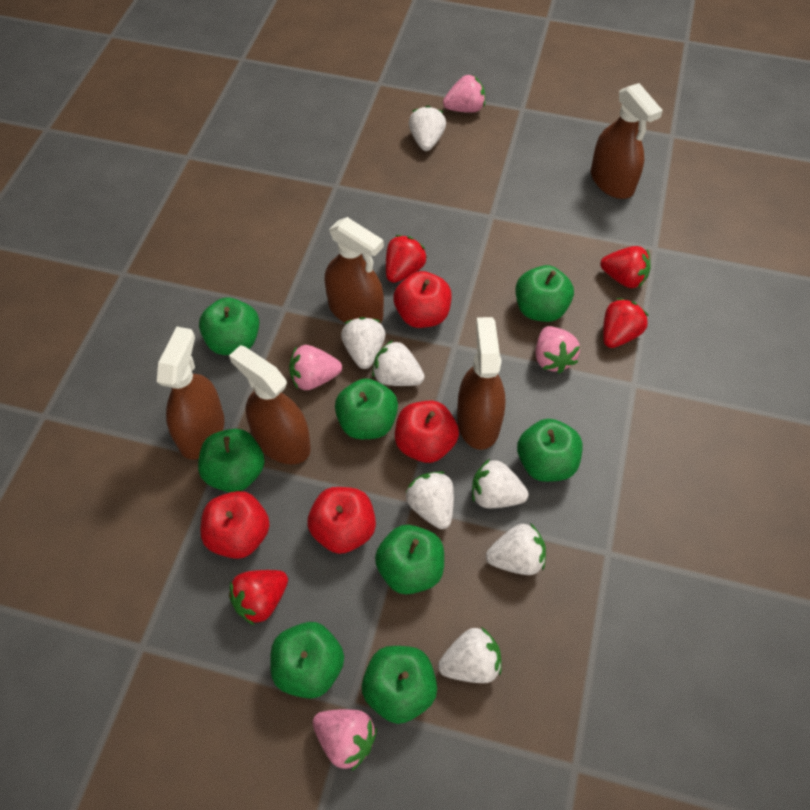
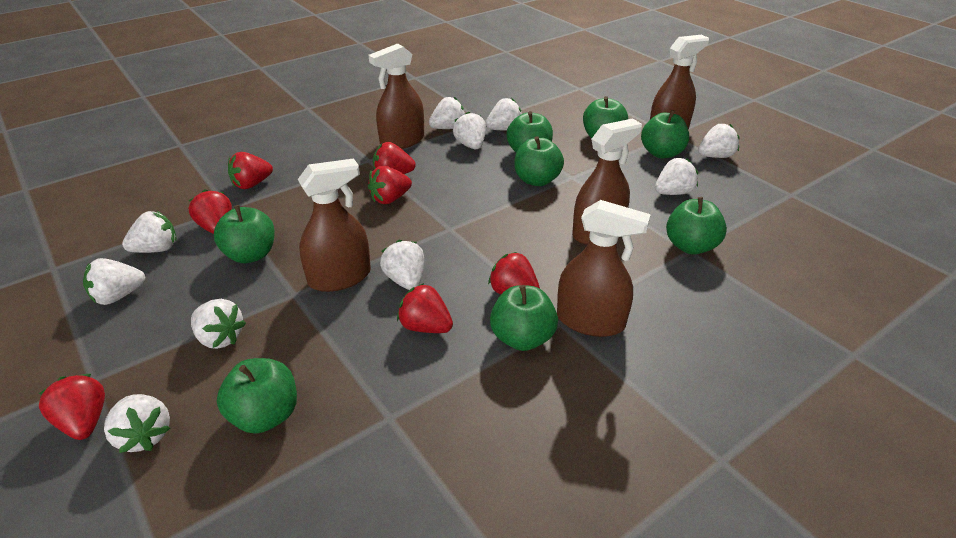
pink strawberry: 4 -> 0
red apple: 4 -> 0
red strawberry: 4 -> 7
white strawberry: 7 -> 10

